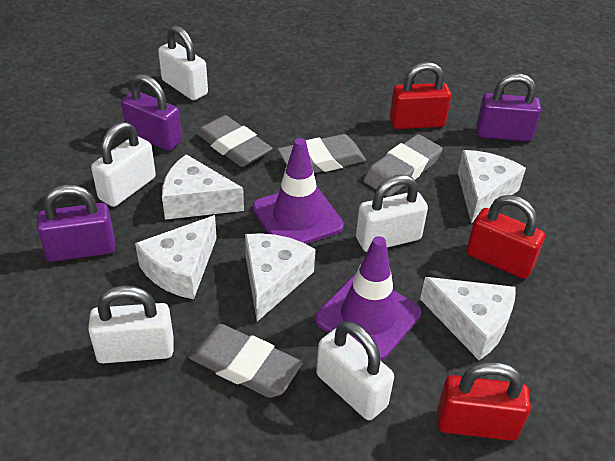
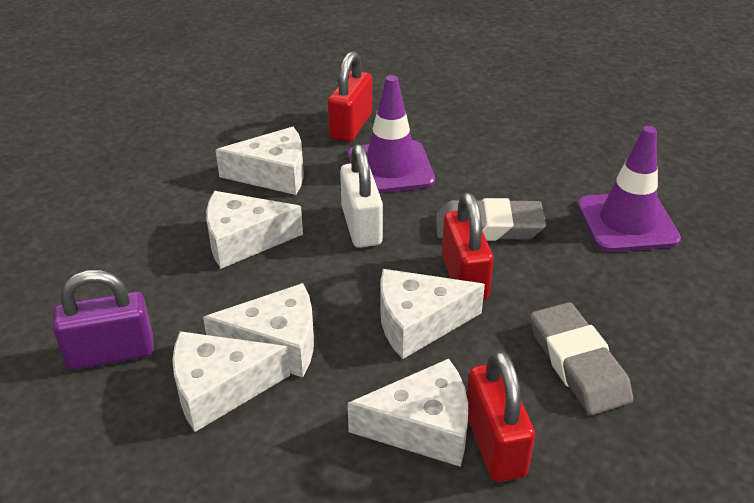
grey eraser: 4 -> 2
purple padlock: 3 -> 1
white cheese: 5 -> 6
white padlock: 5 -> 1

